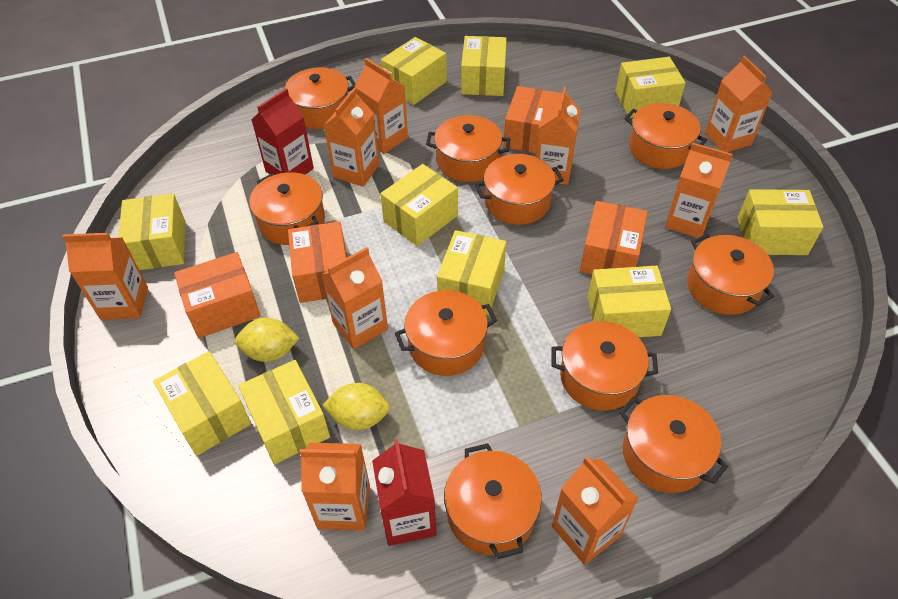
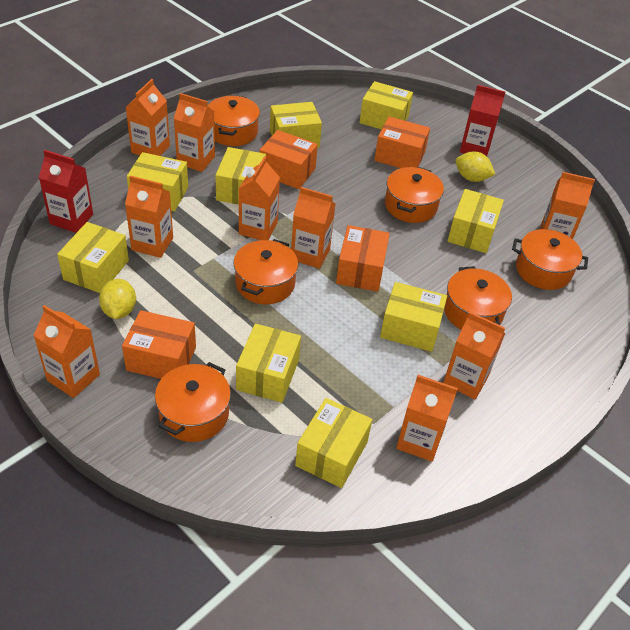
orange pot: 10 -> 6
yellow box: 10 -> 9

